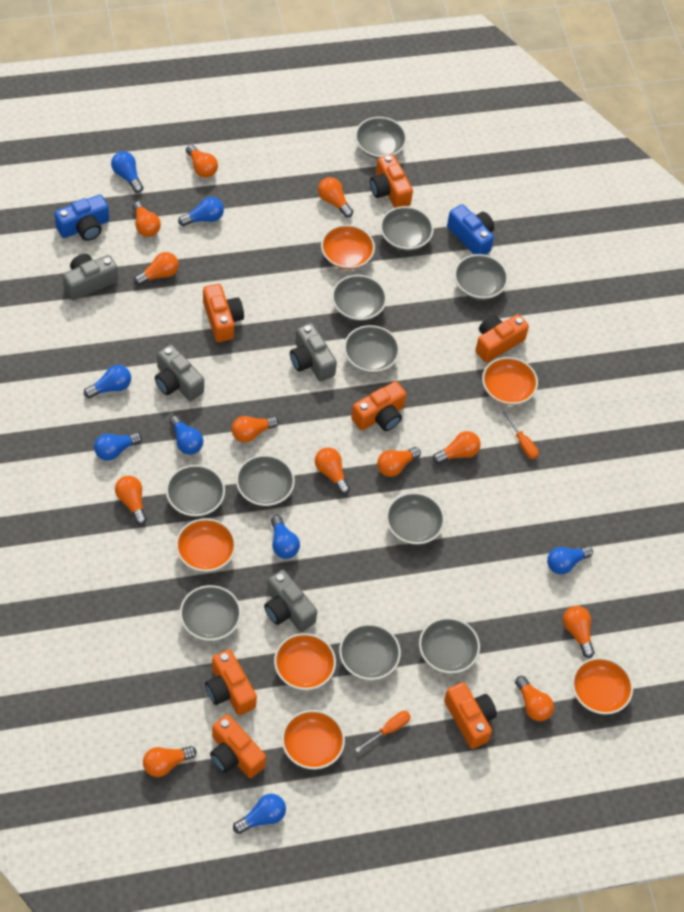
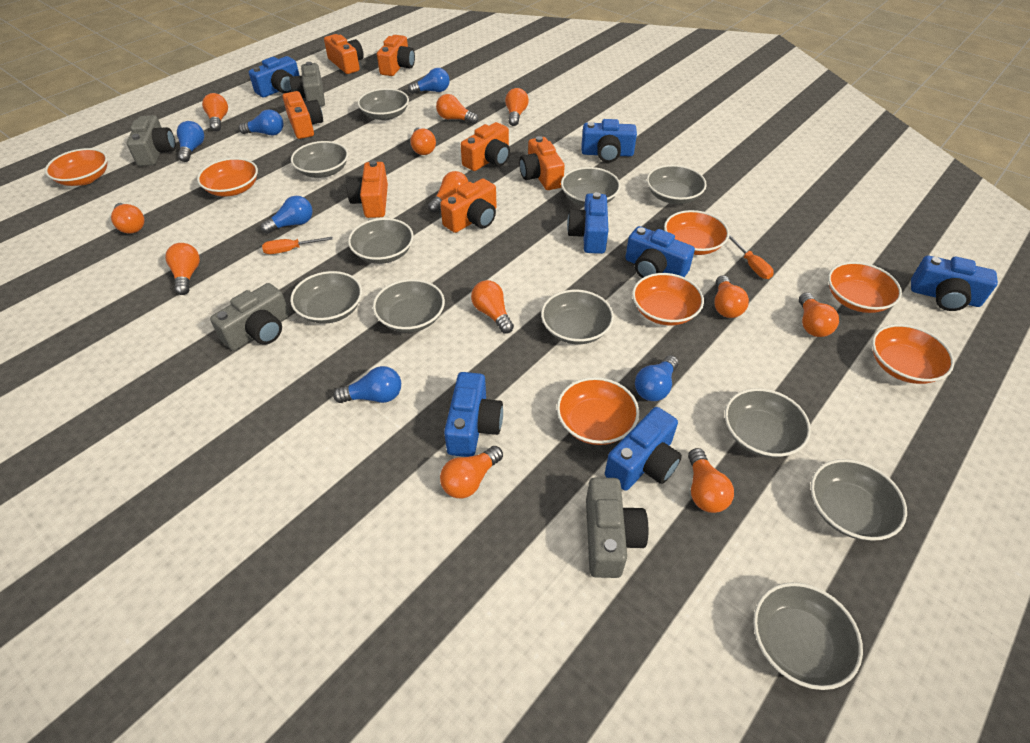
blue camera: 2 -> 7
blue light bulb: 8 -> 6
orange bowl: 6 -> 7

